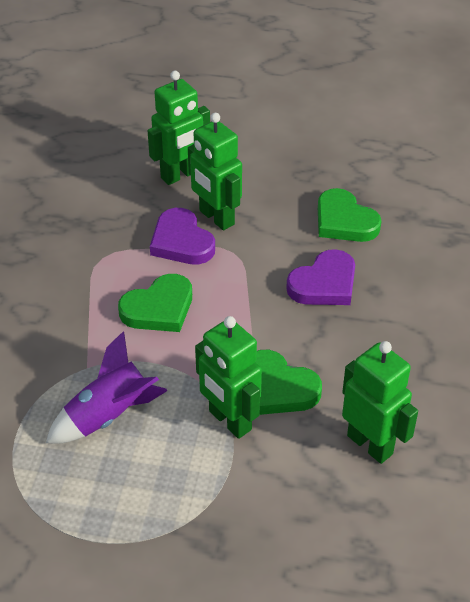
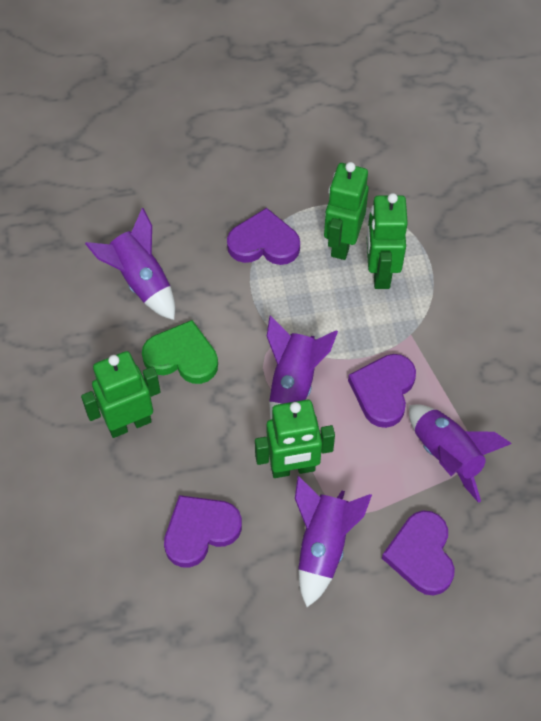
green heart: 3 -> 1
purple heart: 2 -> 4
purple rocket: 1 -> 4

